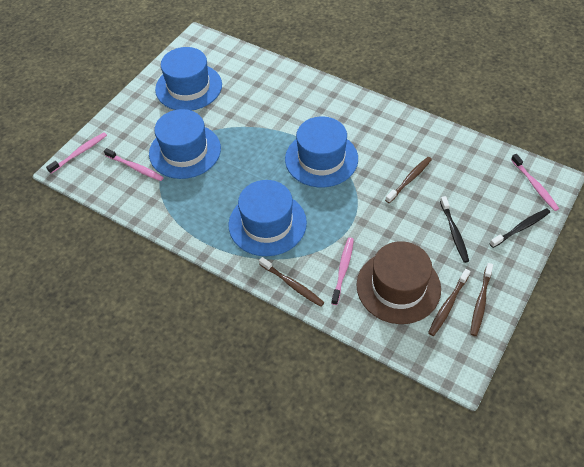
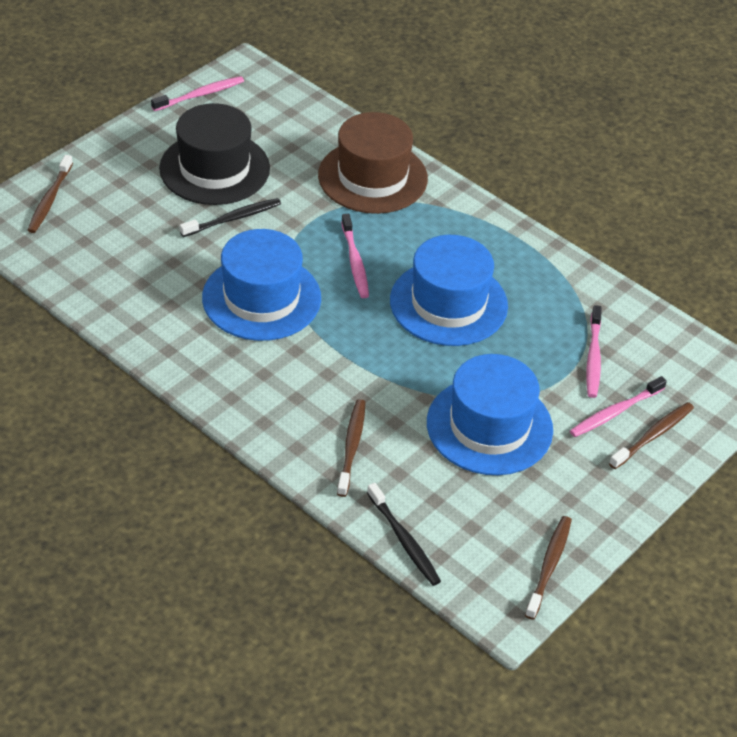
black hat: 0 -> 1
blue hat: 4 -> 3

